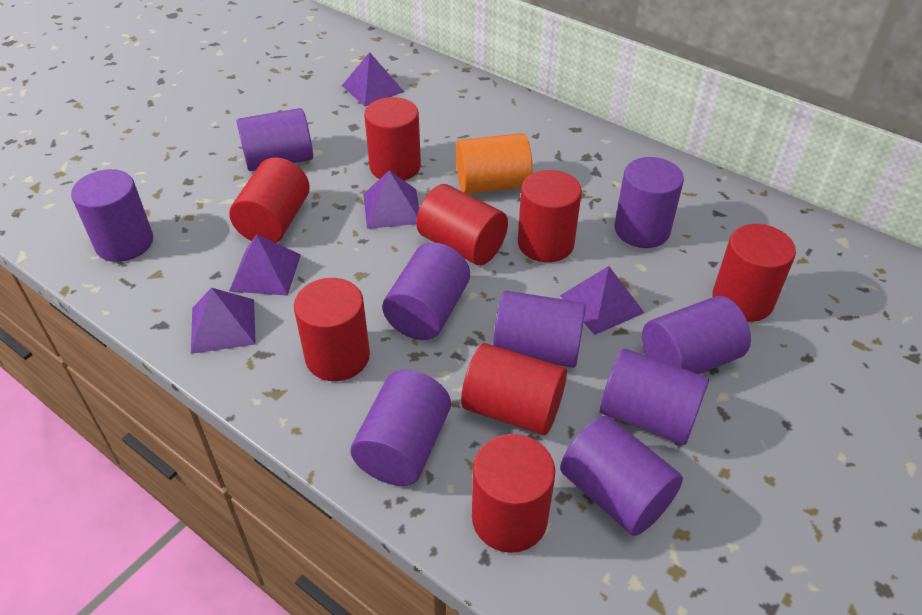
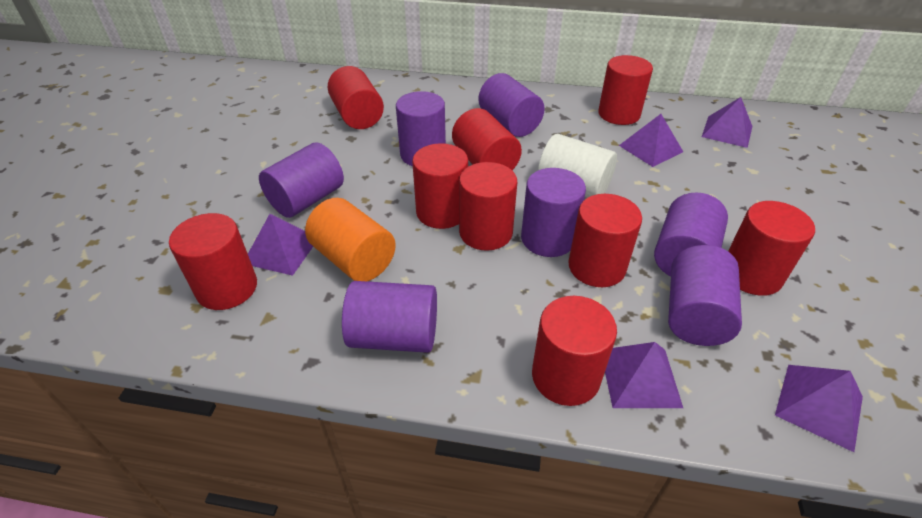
purple cylinder: 9 -> 7
red cylinder: 8 -> 9
white cylinder: 0 -> 1

